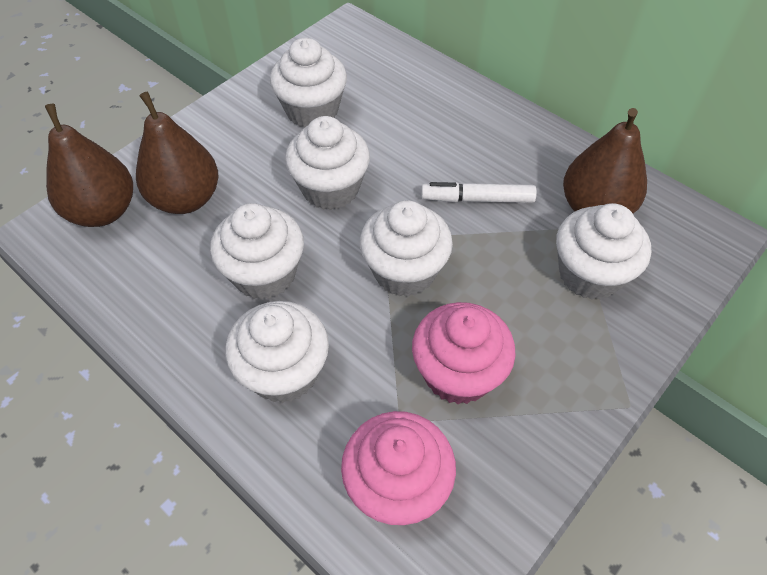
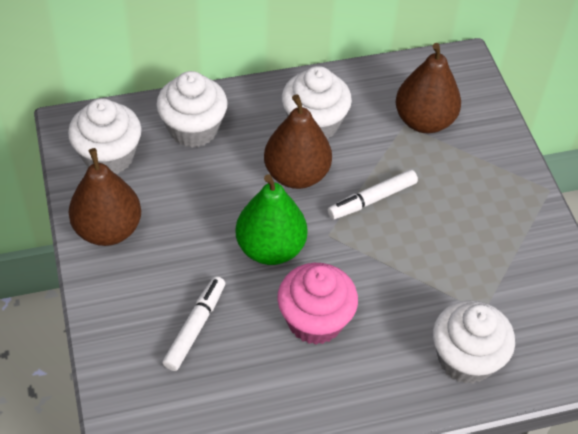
green pear: 0 -> 1
pink cupcake: 2 -> 1
white cupcake: 6 -> 4
white marker: 1 -> 2

